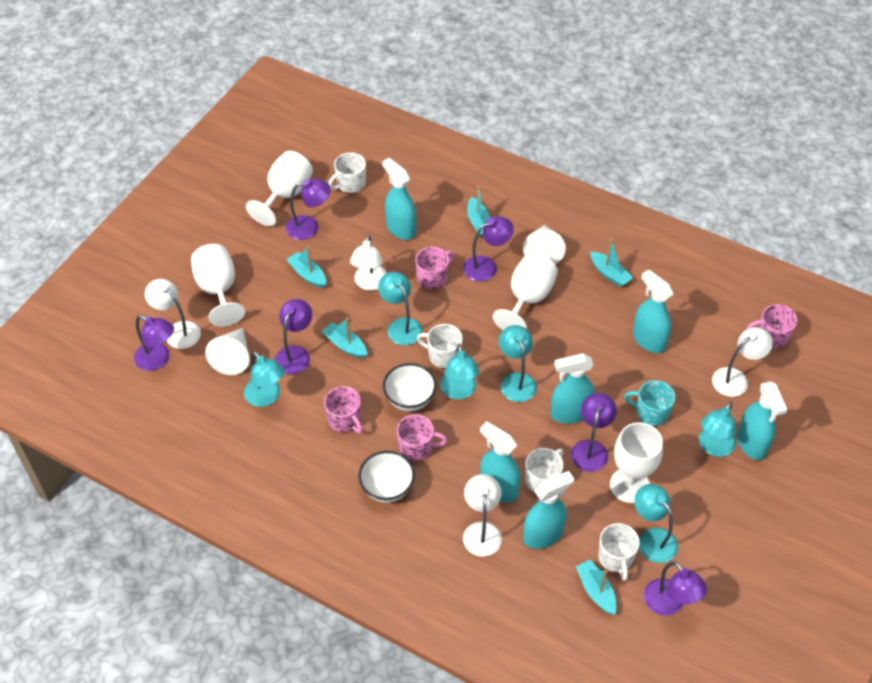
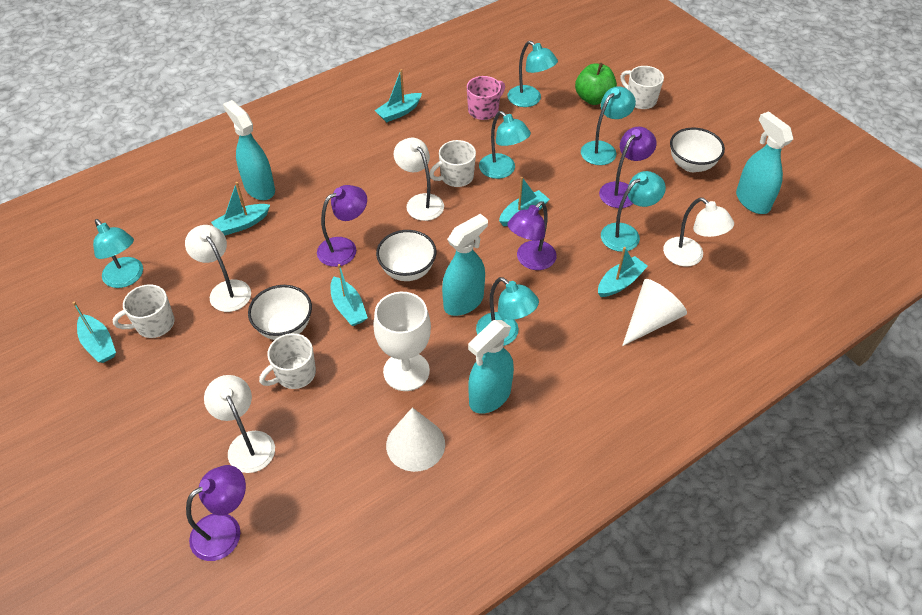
green apple: 0 -> 1
pink mug: 4 -> 1
purple lamp: 6 -> 4
turquoise boat: 5 -> 6
turquoise mug: 1 -> 0
turquoise spray bottle: 6 -> 4
white bowl: 2 -> 3
white goblet: 4 -> 1

